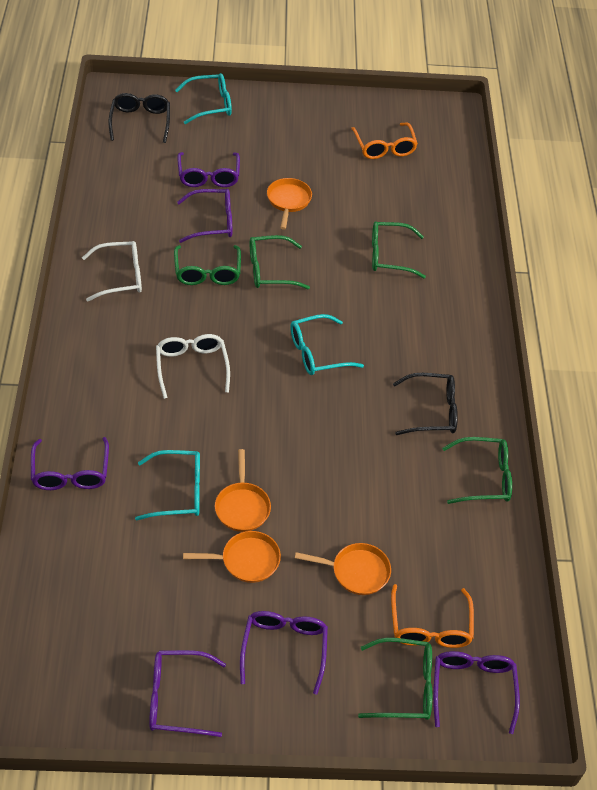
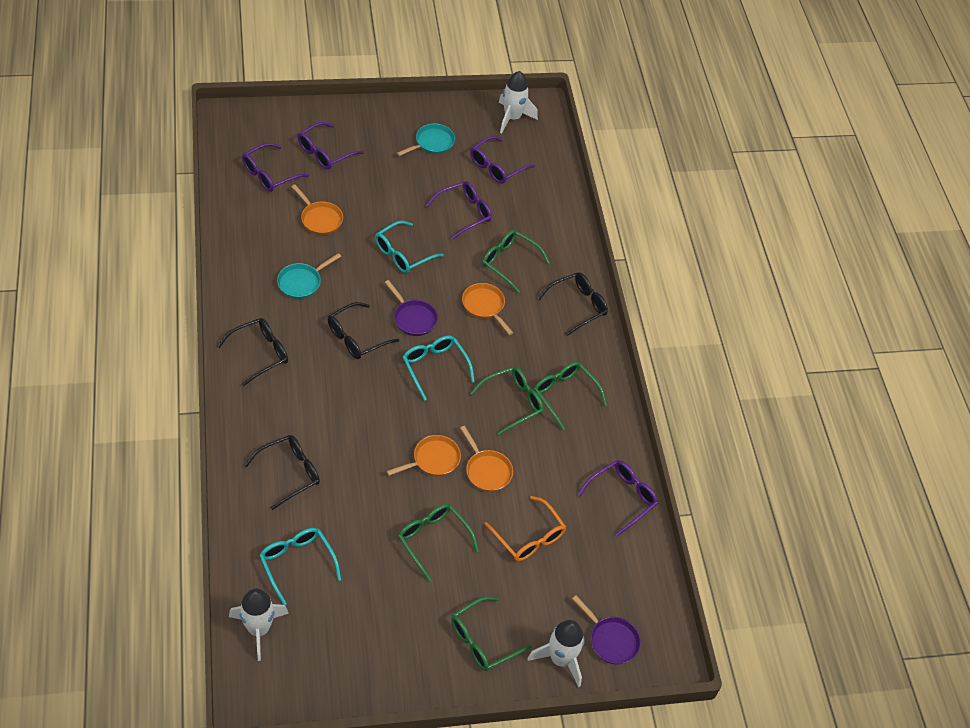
black glasses: 2 -> 4
orange glasses: 2 -> 1
purple glasses: 6 -> 5
purple pan: 0 -> 2
turquoise pan: 0 -> 2
white glasses: 2 -> 0
white rocket: 0 -> 3

